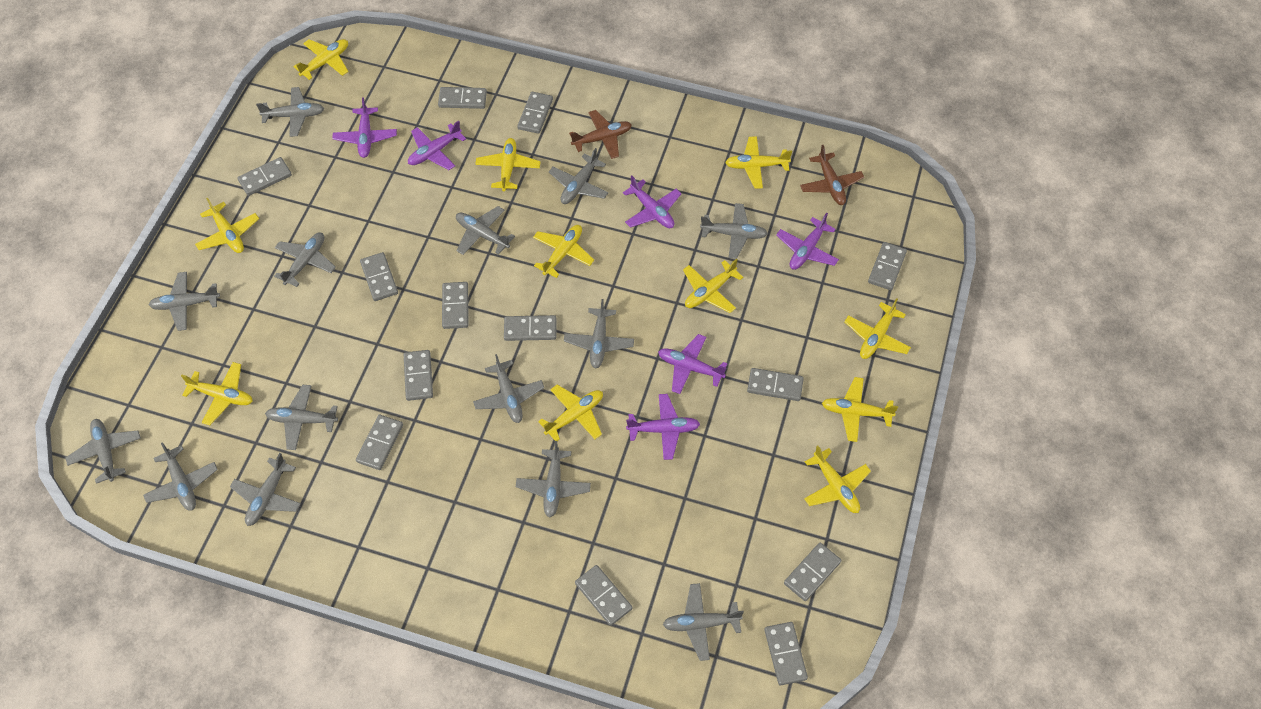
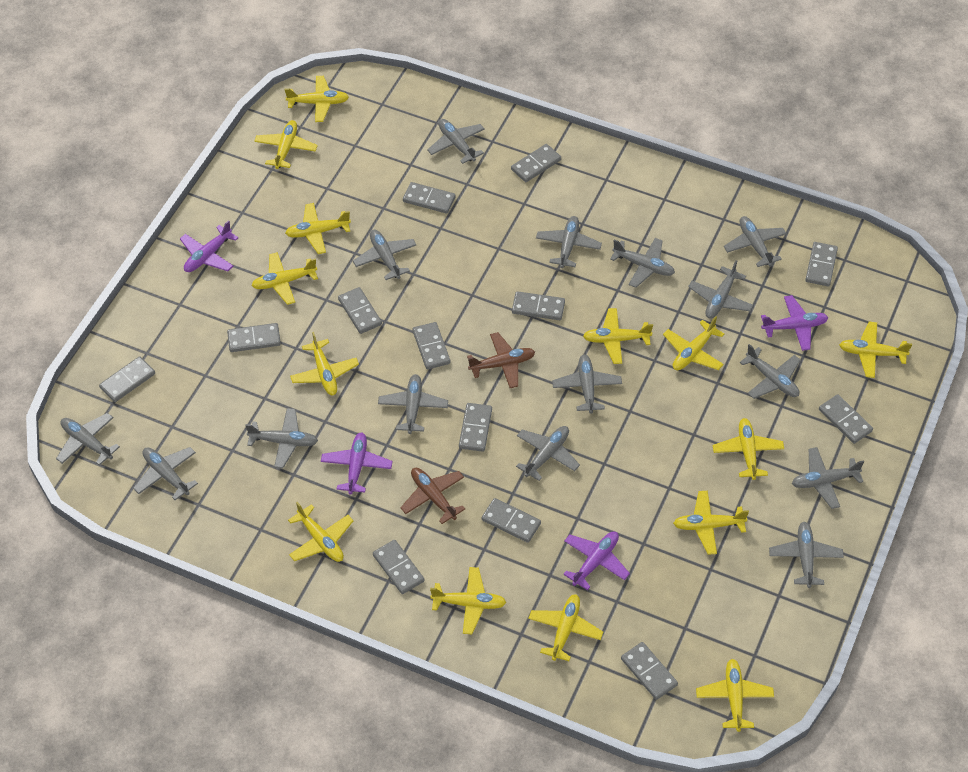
grey plane: 14 -> 15
purple plane: 6 -> 4
yellow plane: 11 -> 14

